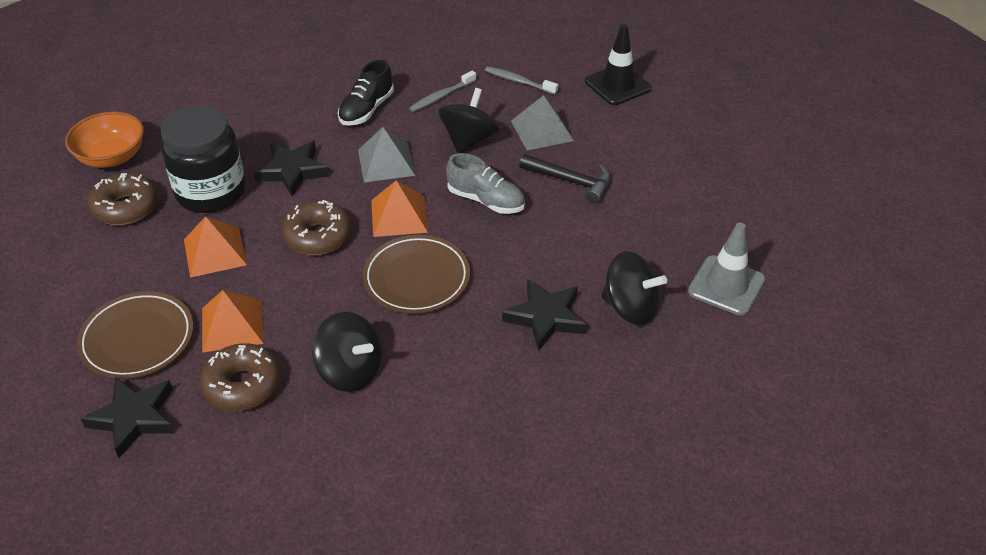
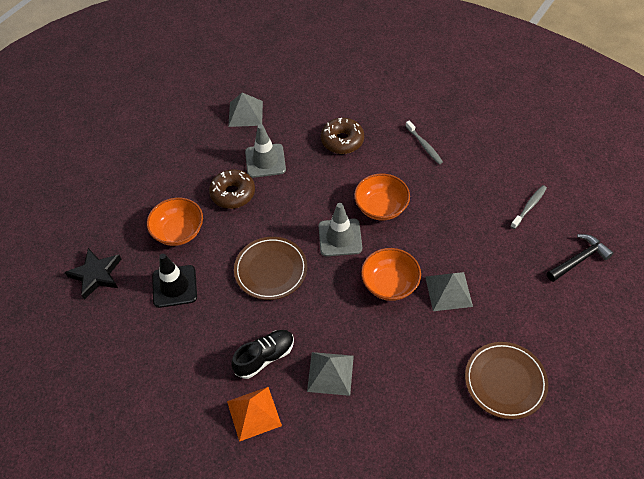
black jar: 1 -> 0
black spinning top: 3 -> 0
black star: 3 -> 1
brown donut: 3 -> 2
grey pyramid: 2 -> 3
grey shoe: 1 -> 0
grey traffic cone: 1 -> 2
orange bowl: 1 -> 3
orange pyramid: 3 -> 1

